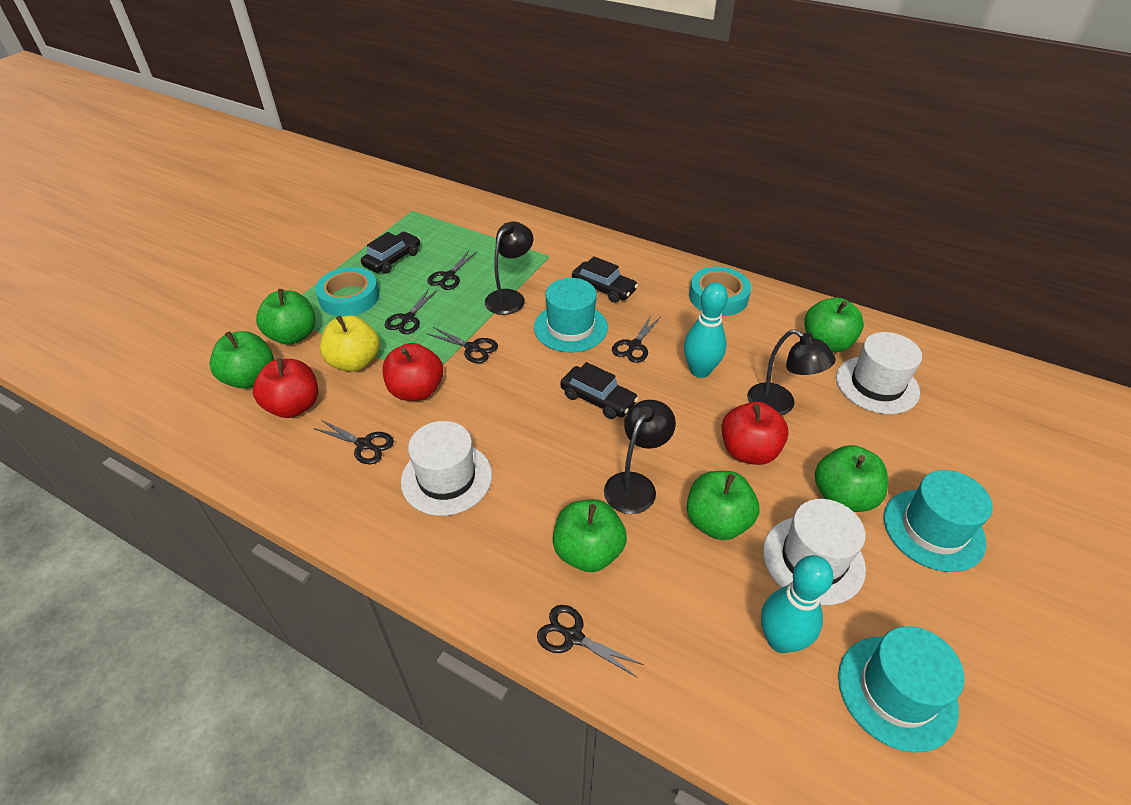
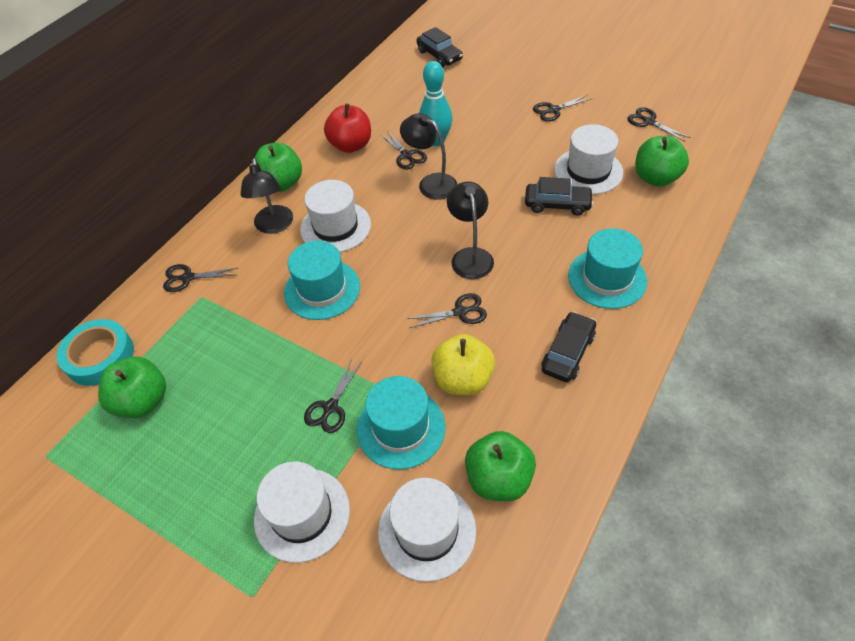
green apple: 6 -> 4
red apple: 3 -> 1
turquoise bowling pin: 2 -> 1
turquoise tape: 2 -> 1
white hat: 3 -> 4

